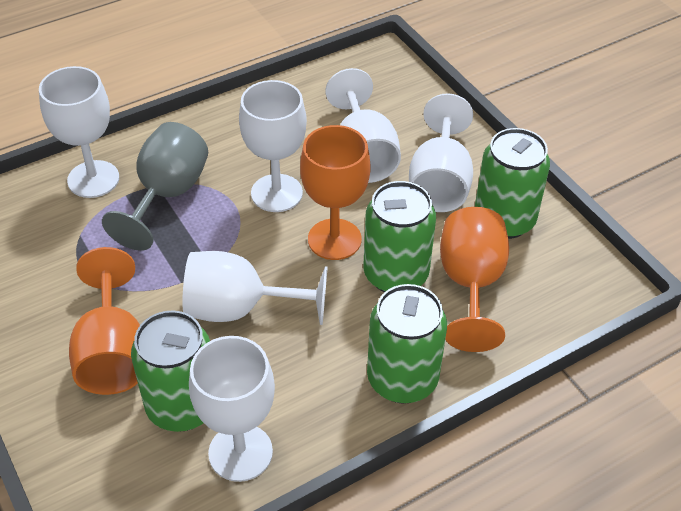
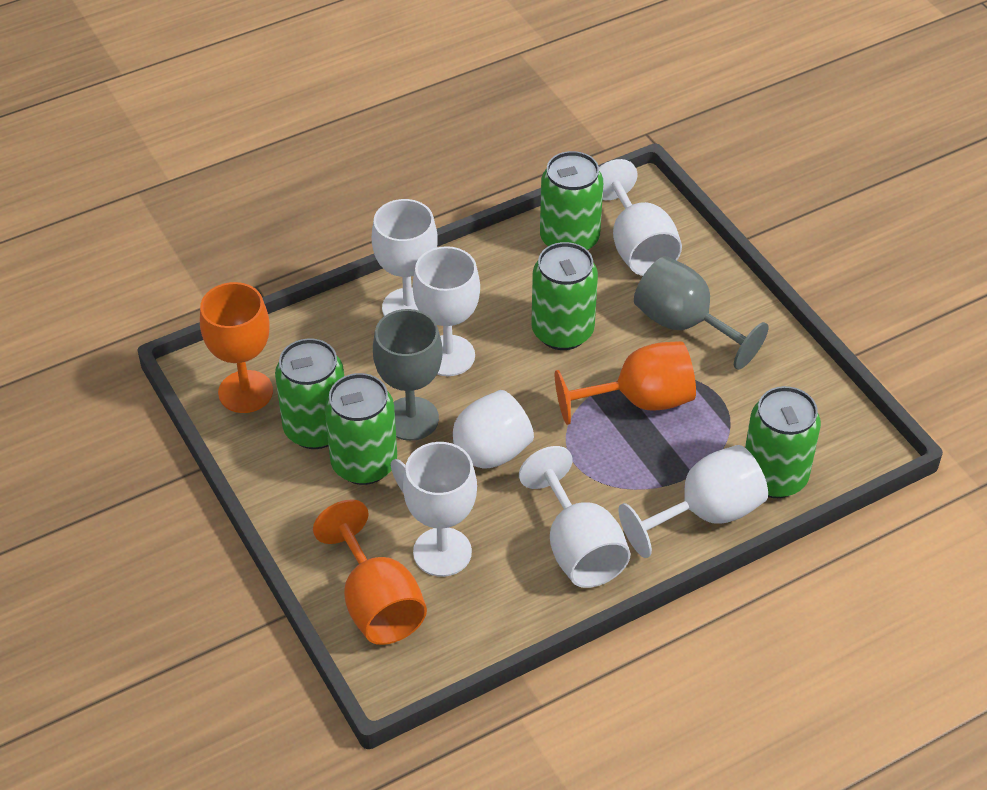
green can: 4 -> 5
grey goblet: 1 -> 2
white goblet: 6 -> 7

